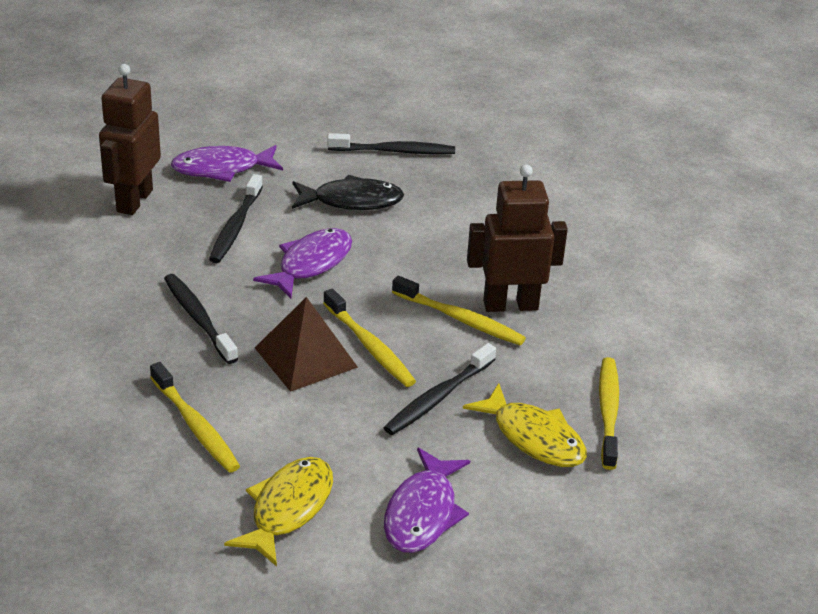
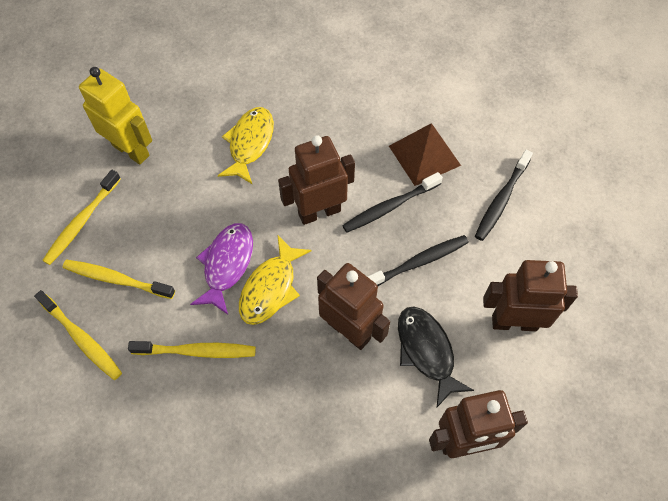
black toothbrush: 4 -> 3
brown robot: 2 -> 4
purple fish: 3 -> 1
yellow robot: 0 -> 1

